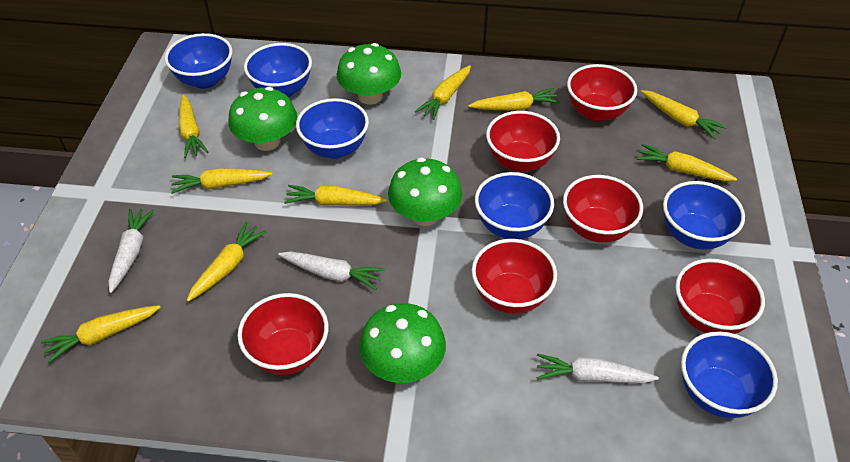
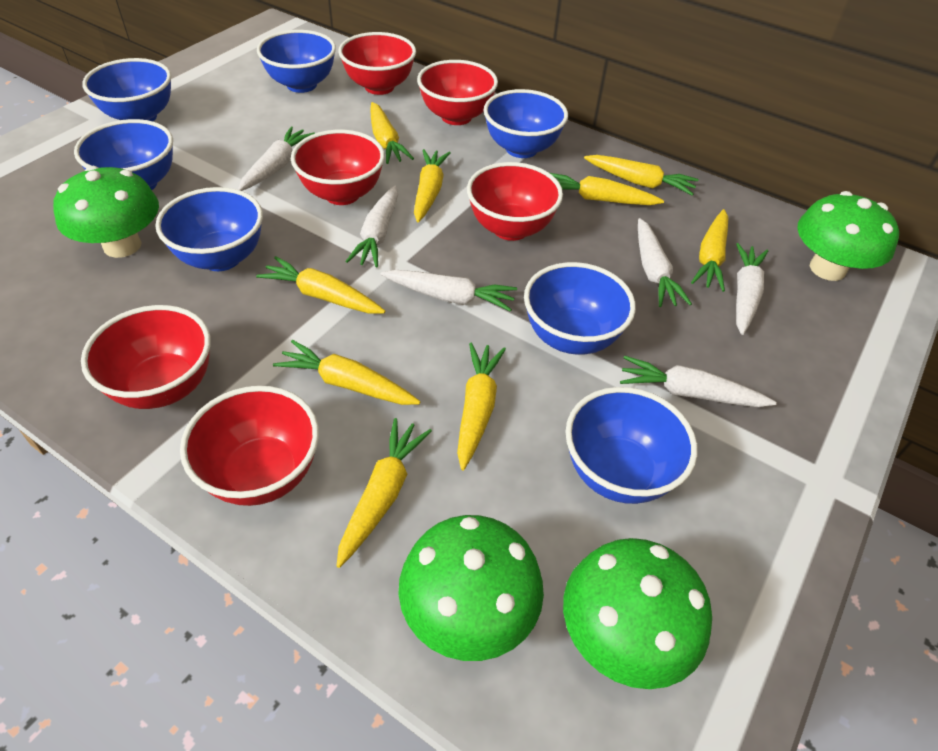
blue bowl: 6 -> 7
white carrot: 3 -> 6

